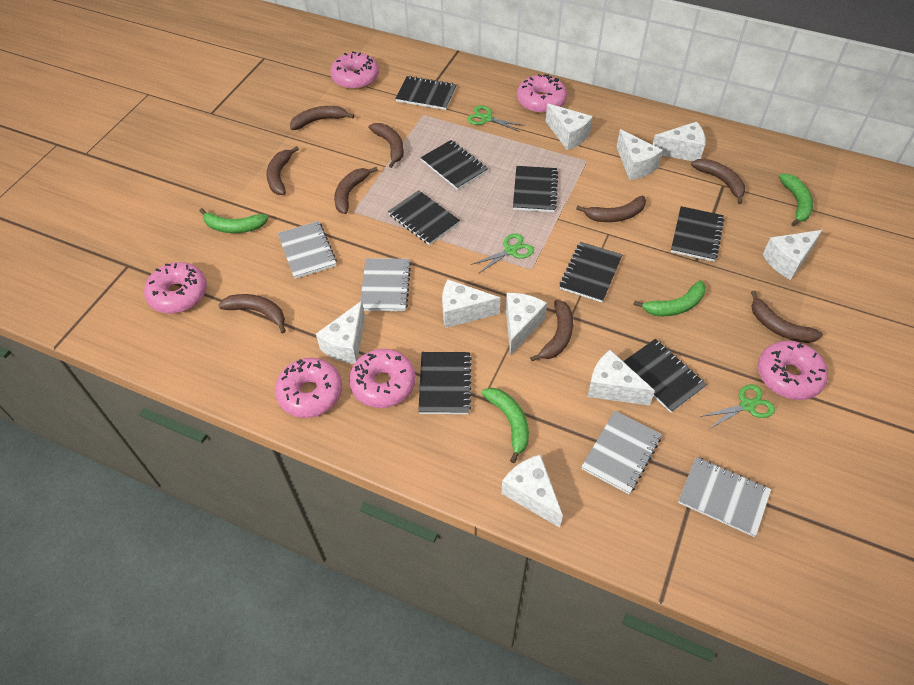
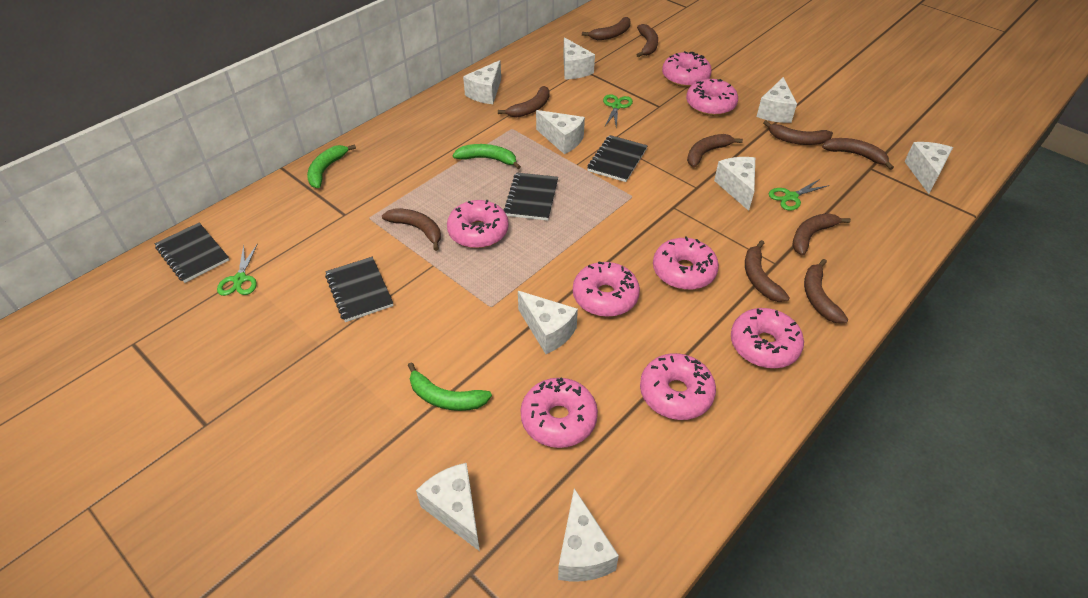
black notebook: 8 -> 4
brown banana: 9 -> 10
green banana: 4 -> 3
grey notebook: 4 -> 0
pink donut: 6 -> 8

